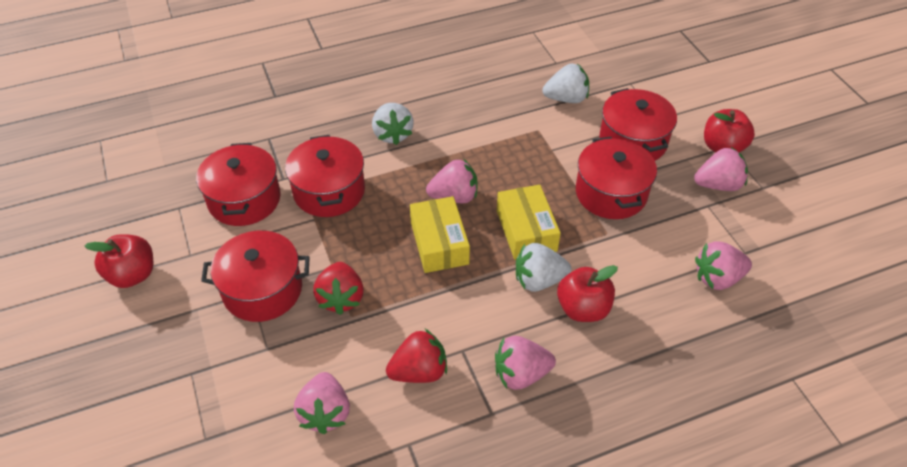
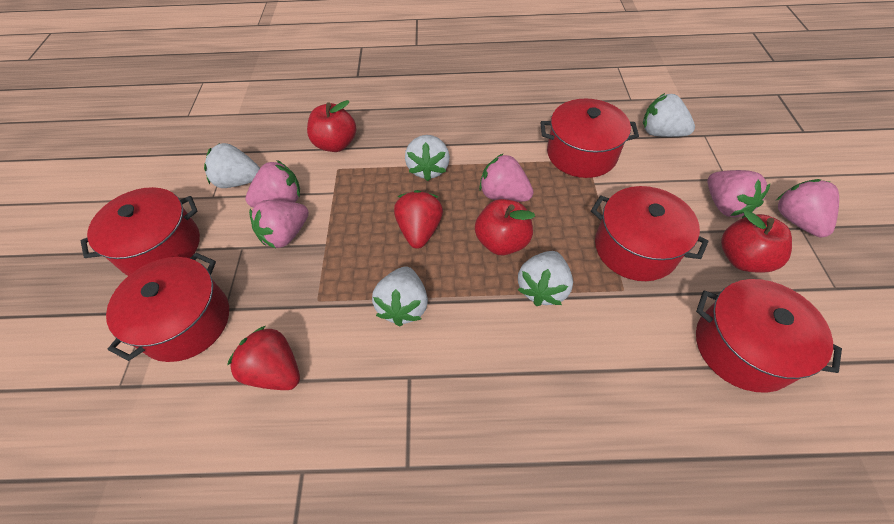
white strawberry: 3 -> 5
yellow box: 2 -> 0

